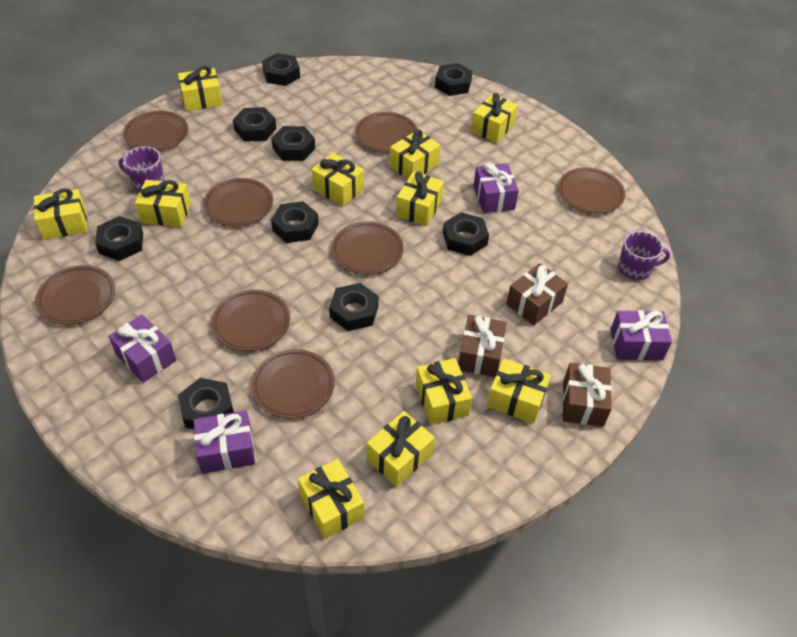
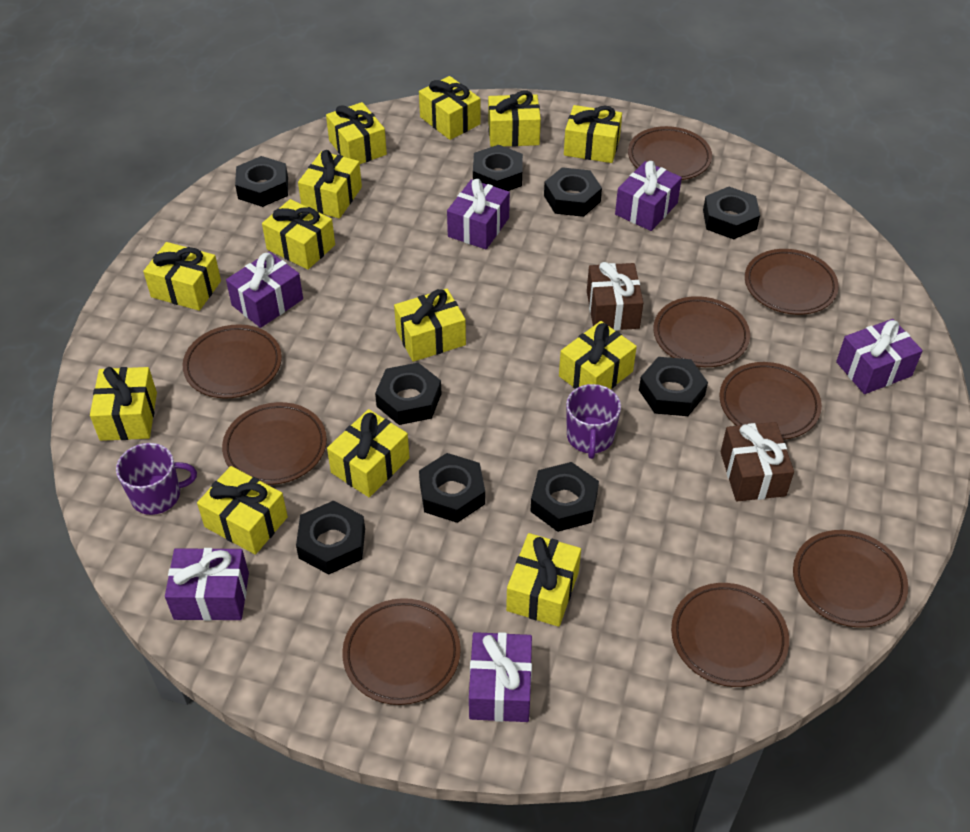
brown gift: 3 -> 2
brown plate: 8 -> 9
purple gift: 4 -> 6
yellow gift: 11 -> 13

